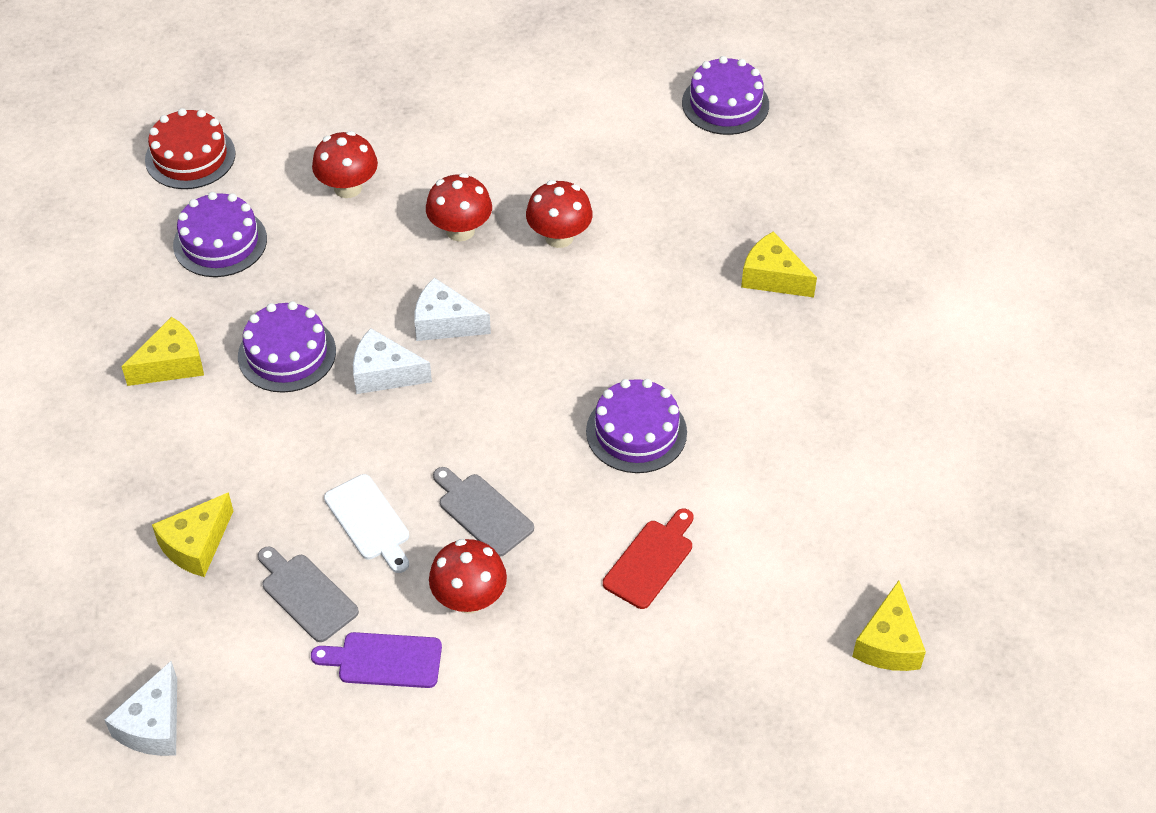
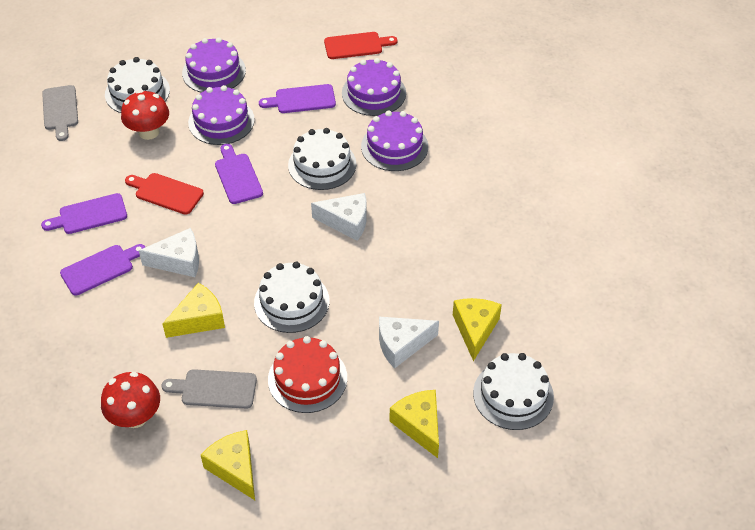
purple cutting board: 1 -> 4
red cutting board: 1 -> 2
red mushroom: 4 -> 2
white cake: 0 -> 4
white cutting board: 1 -> 0

